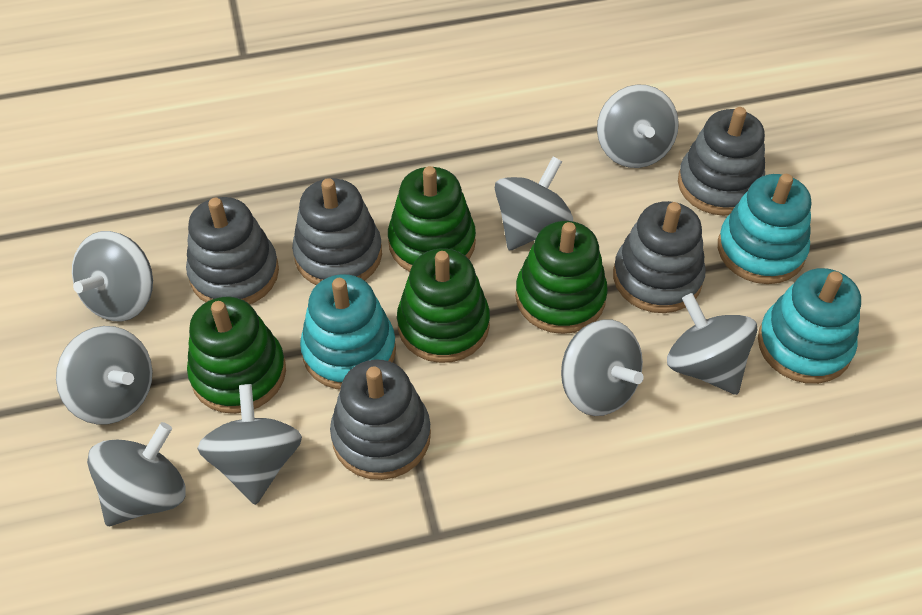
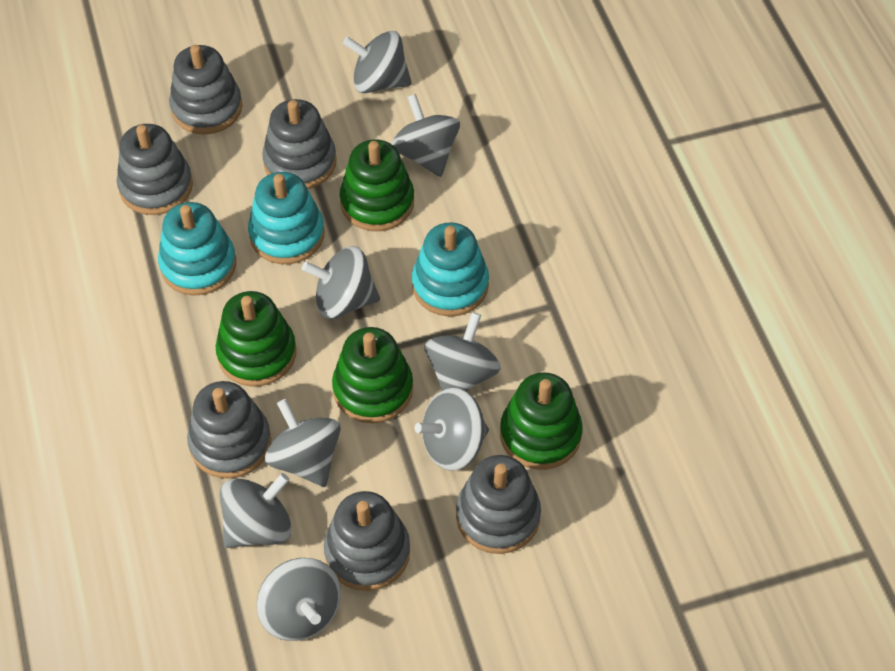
grey stacking toy: 5 -> 6

